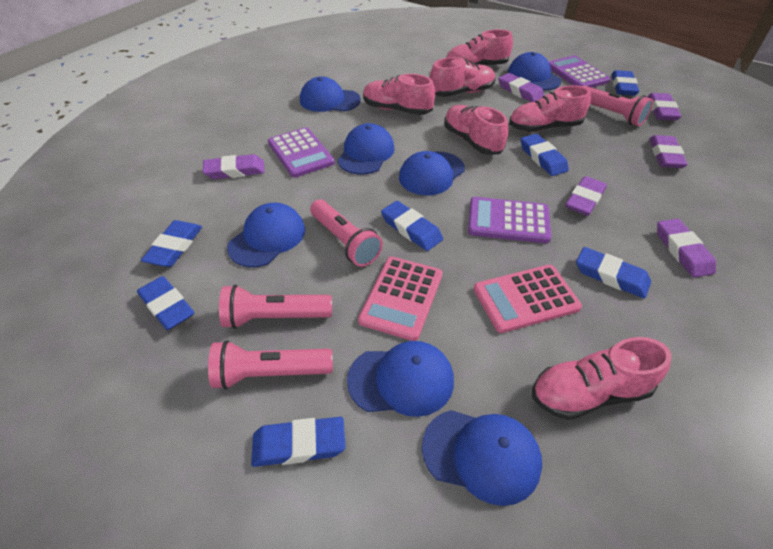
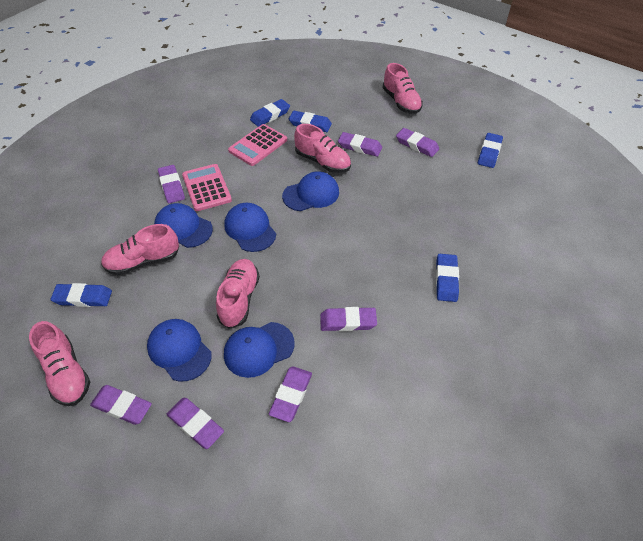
blue cap: 7 -> 5
blue eraser: 7 -> 5
pink flashlight: 4 -> 0
pink shoe: 6 -> 5
purple calculator: 3 -> 0
purple eraser: 6 -> 7

